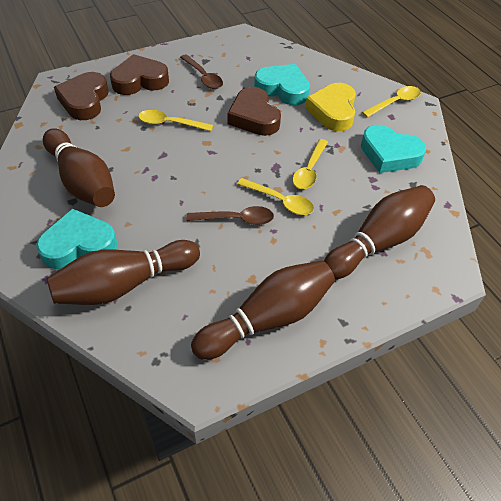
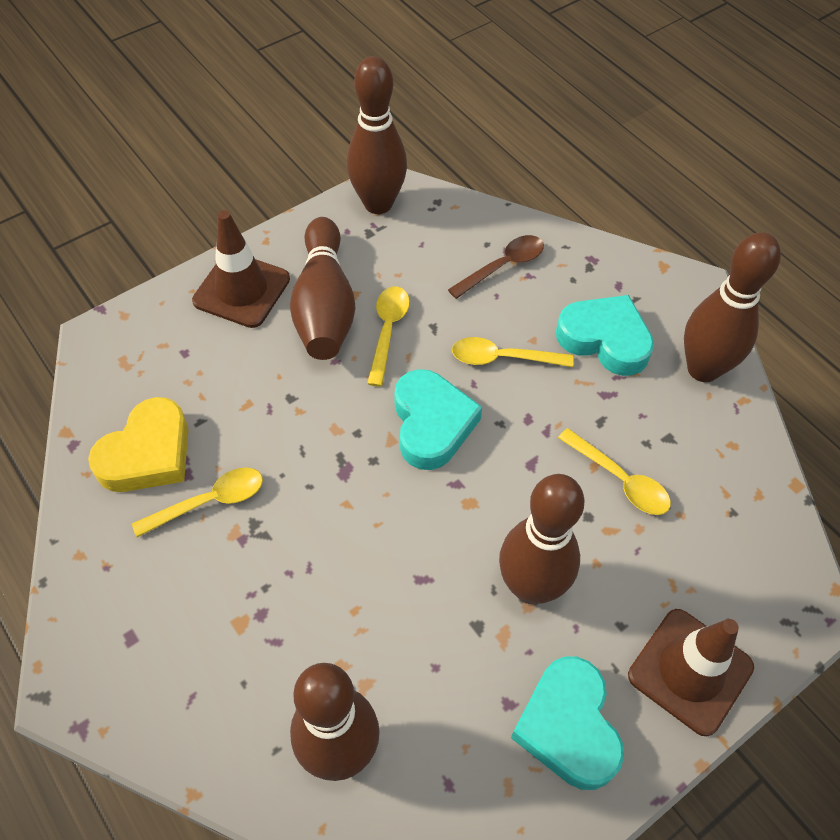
brown bowling pin: 4 -> 5
brown heart: 3 -> 0
brown spoon: 2 -> 1
brown traffic cone: 0 -> 2

